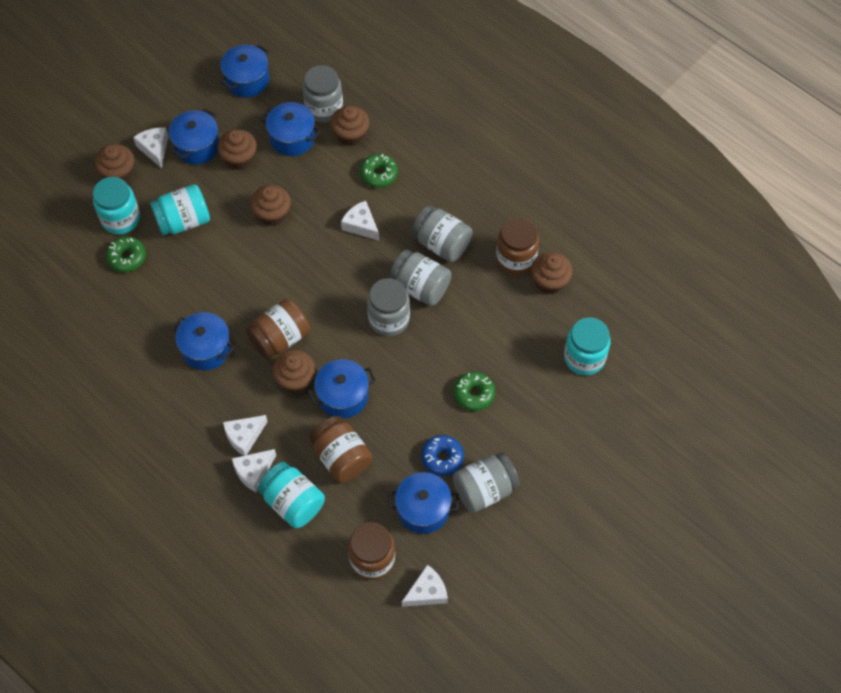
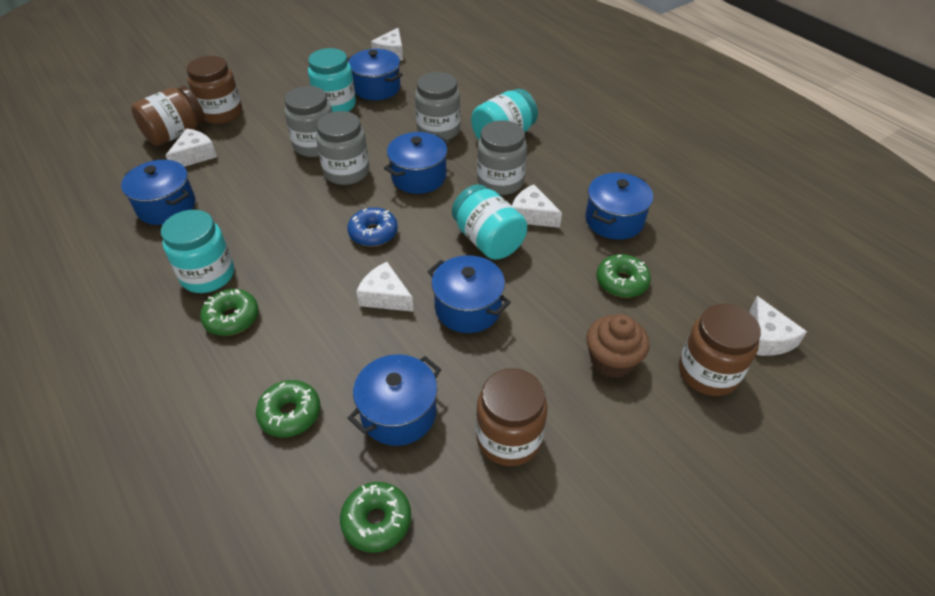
brown cupcake: 6 -> 1
green donut: 3 -> 4
grey jar: 5 -> 4

